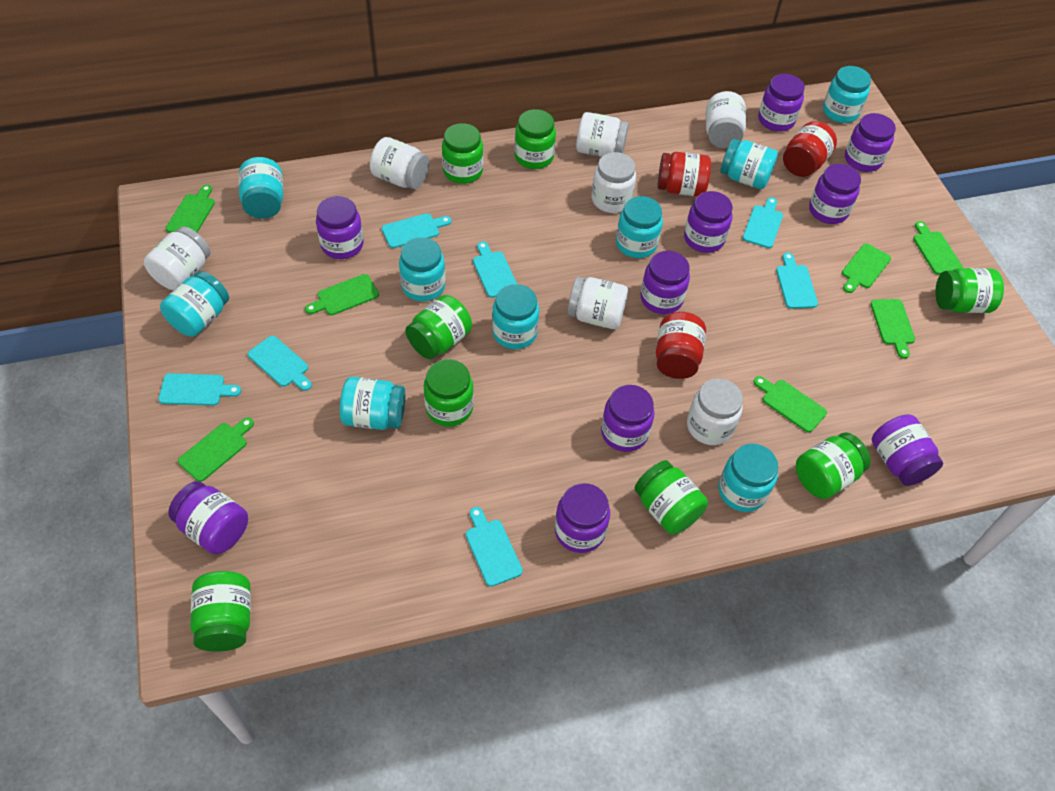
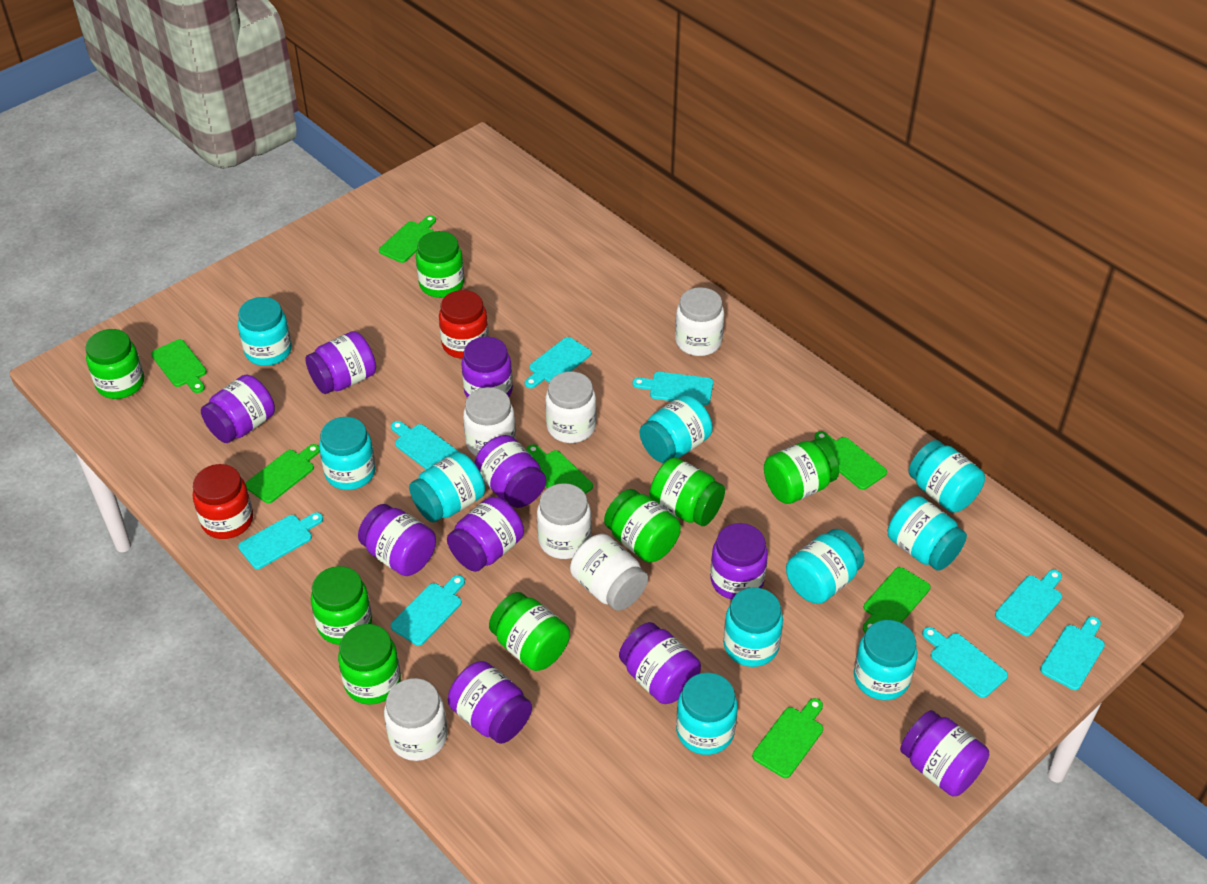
red jar: 3 -> 2
turquoise cutting board: 7 -> 8
turquoise jar: 9 -> 10
white jar: 7 -> 6

